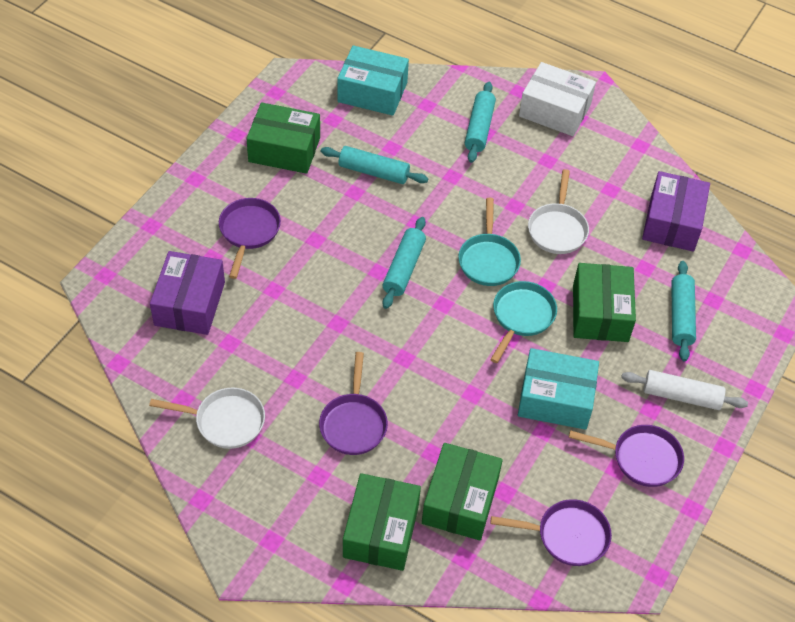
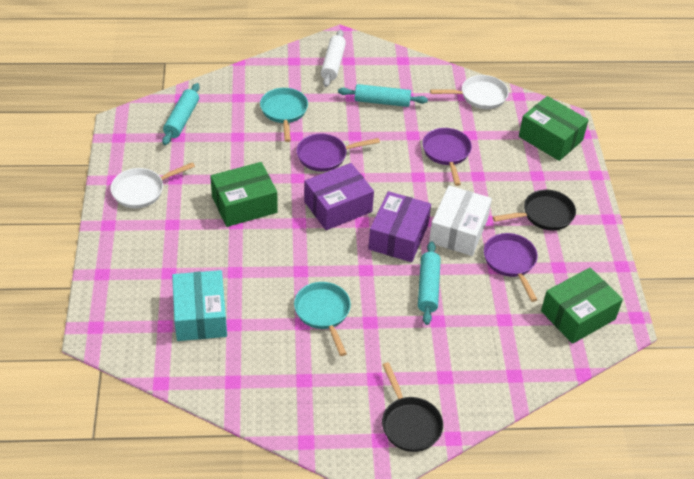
black pan: 0 -> 2
green box: 4 -> 3
purple pan: 4 -> 3
turquoise box: 2 -> 1
turquoise rolling pin: 4 -> 3

